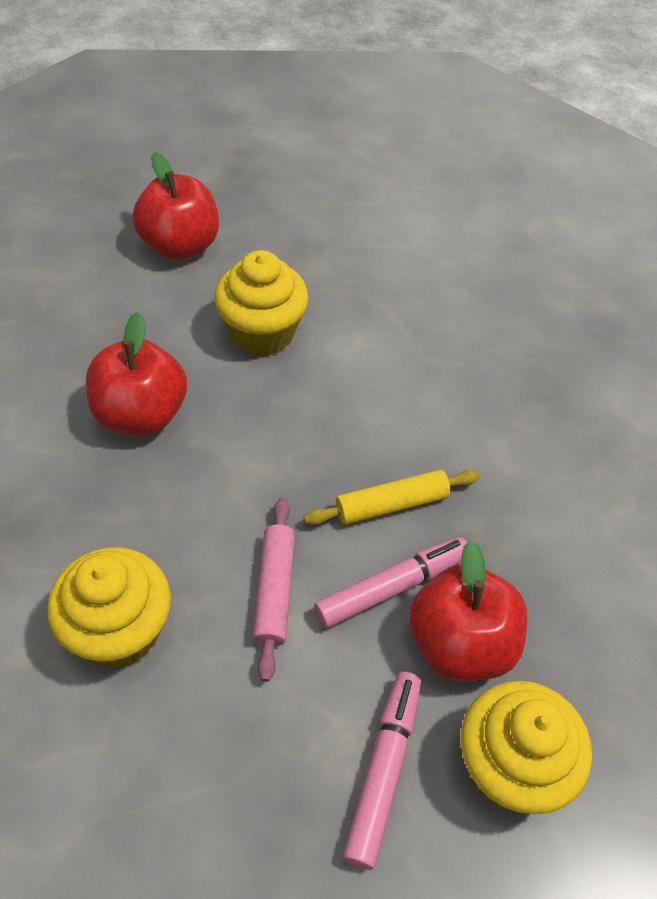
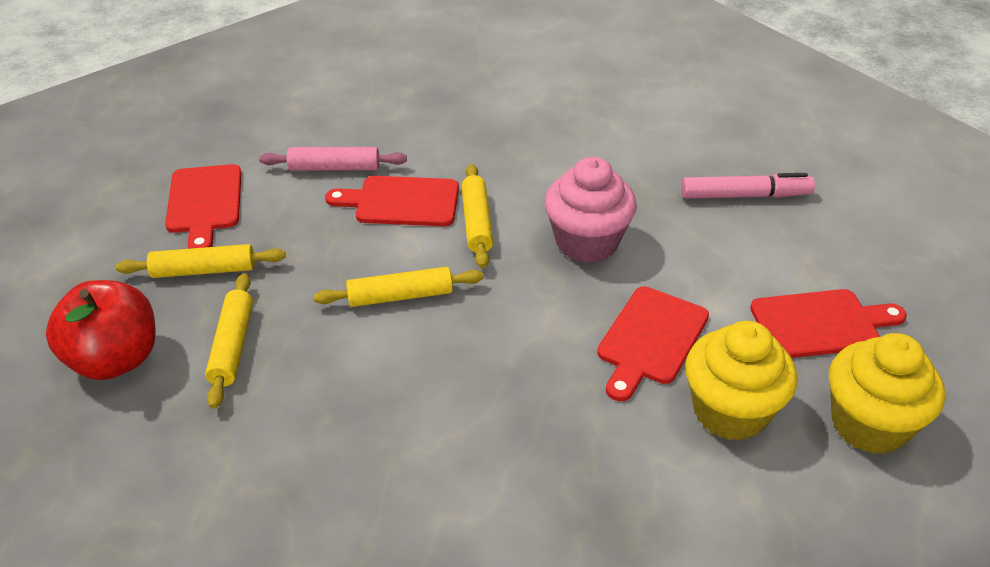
pink cupcake: 0 -> 1
pink marker: 2 -> 1
red apple: 3 -> 1
red cutting board: 0 -> 4
yellow cupcake: 3 -> 2
yellow rolling pin: 1 -> 4

